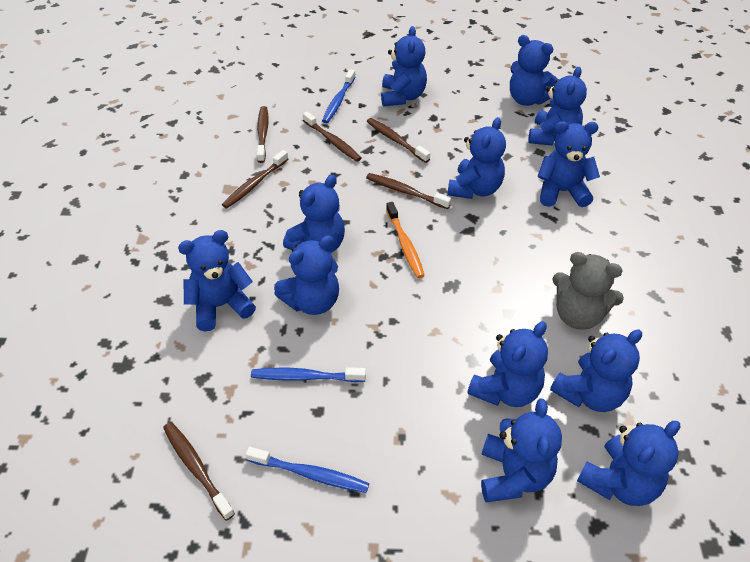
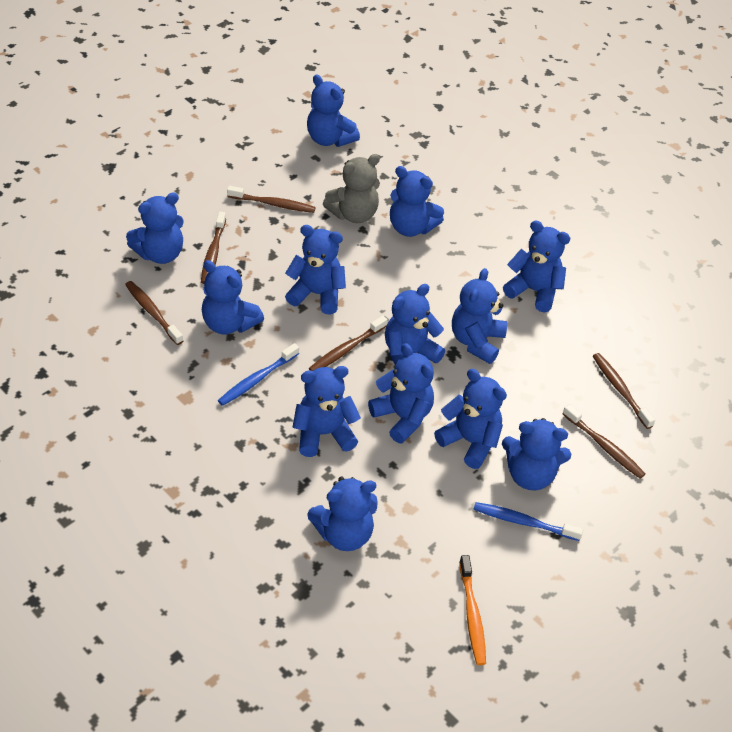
blue teddy bear: 12 -> 13
blue toothbrush: 3 -> 2

